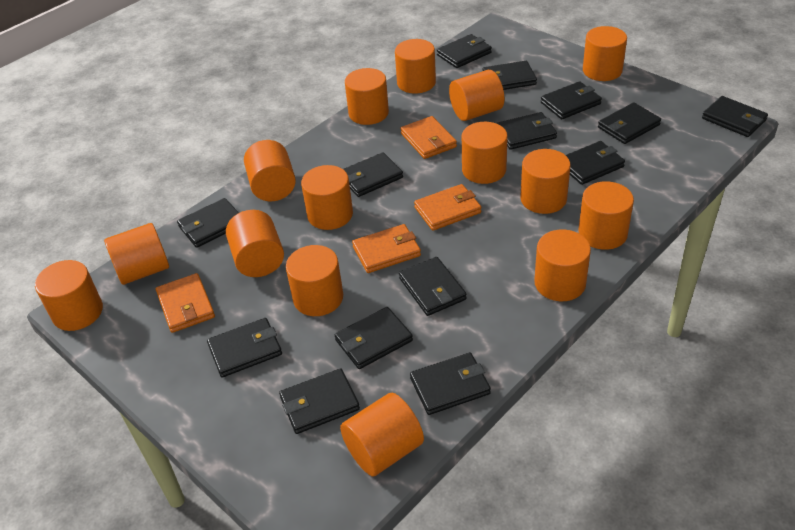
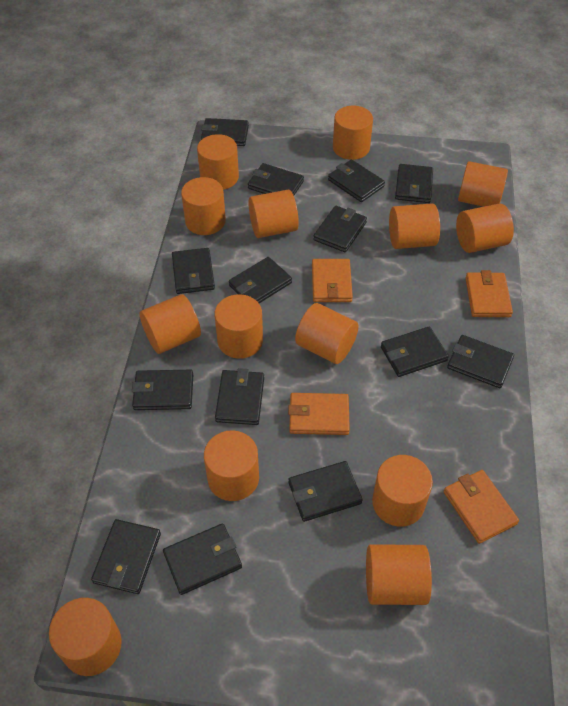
orange cylinder: 15 -> 14

